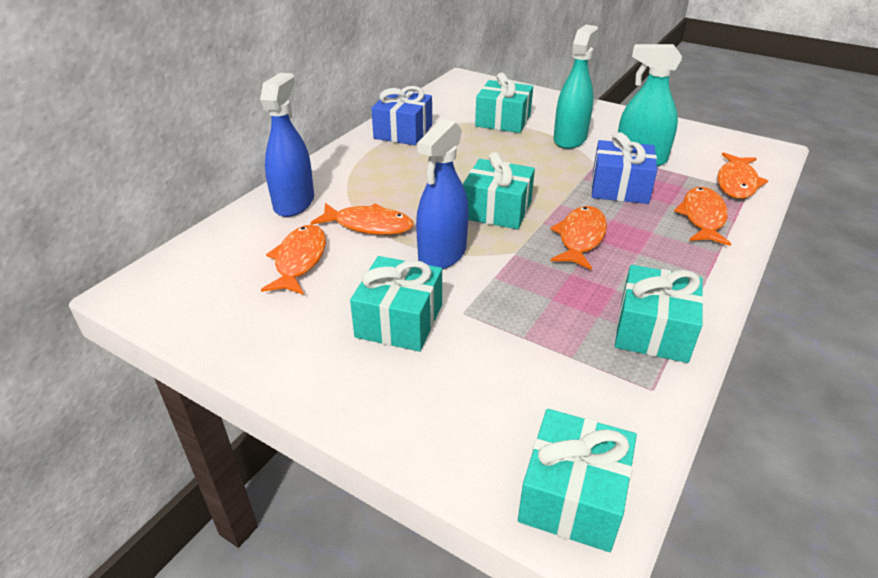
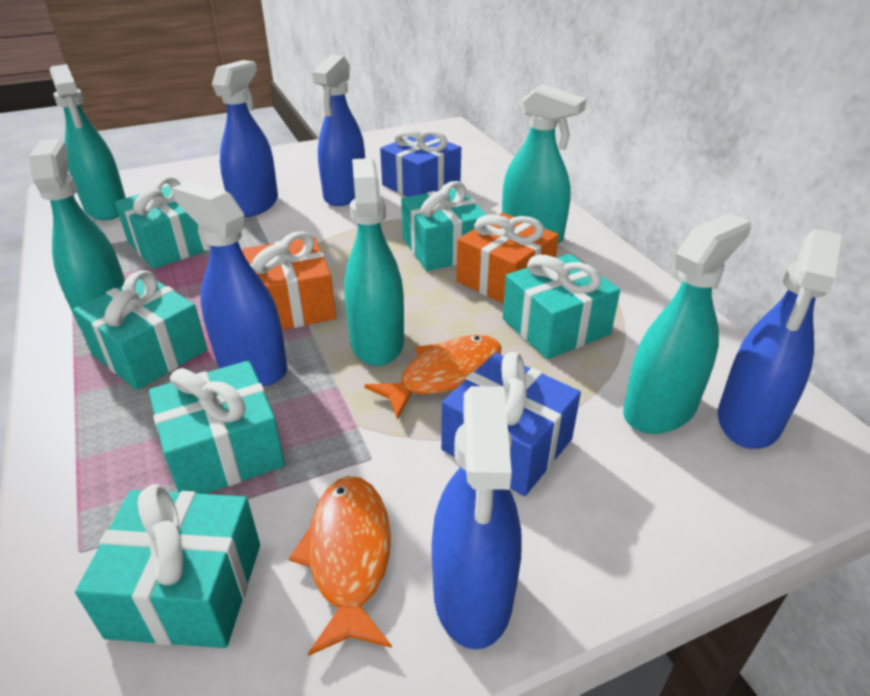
blue spray bottle: 2 -> 5
orange fish: 5 -> 2
orange gift: 0 -> 2
turquoise gift: 5 -> 6
turquoise spray bottle: 2 -> 5

